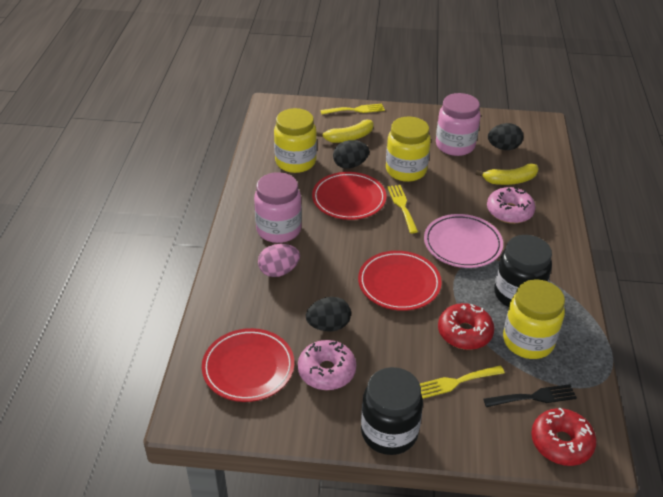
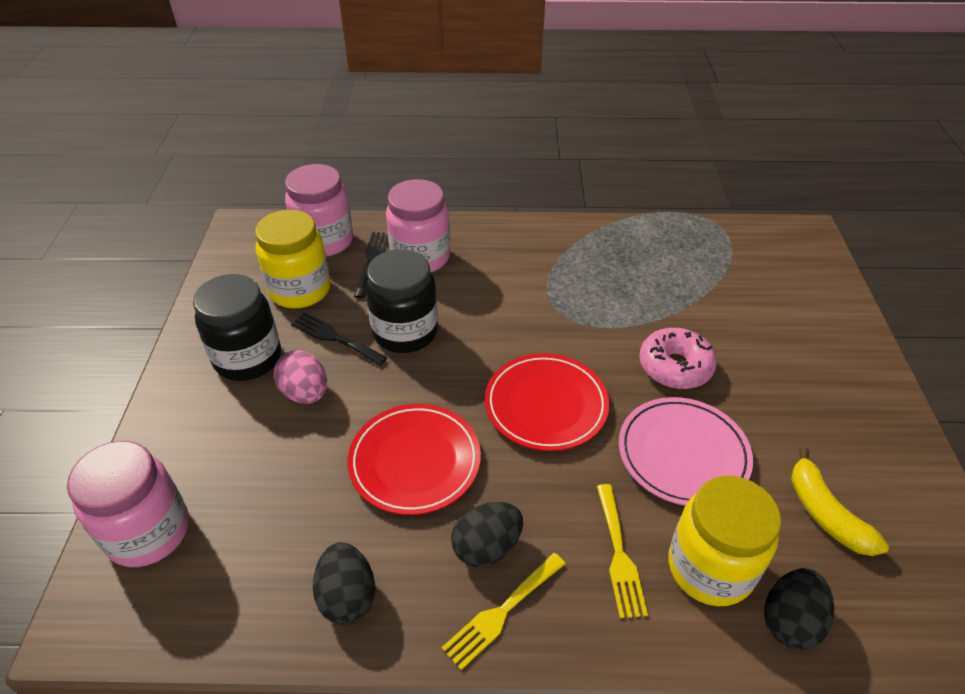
black fork: 1 -> 2
pink donut: 2 -> 1
pink jar: 2 -> 3
red donut: 2 -> 0
red plate: 3 -> 2
yellow banana: 2 -> 1
yellow fork: 3 -> 2
yellow jar: 3 -> 2

